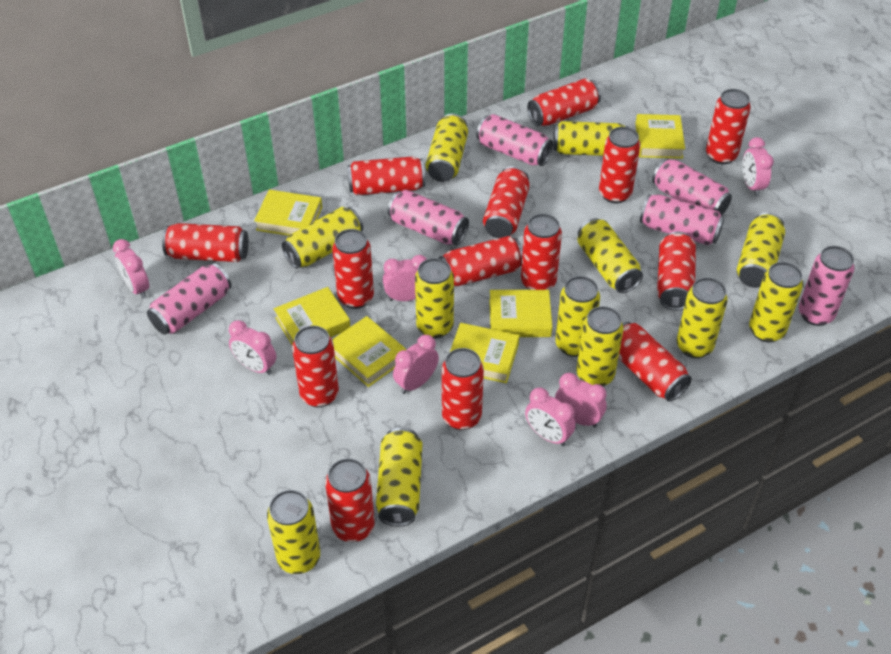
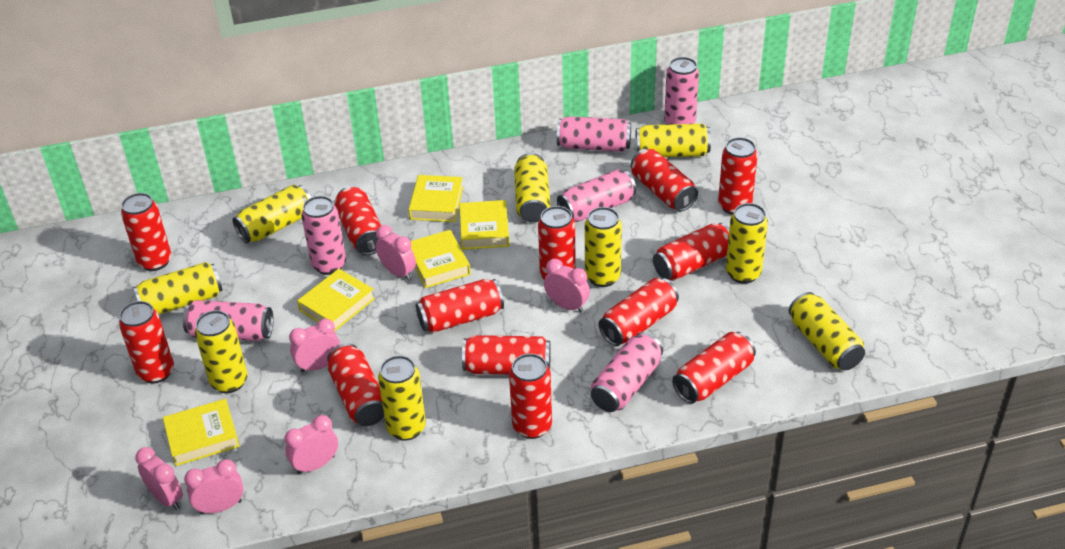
pink clock: 7 -> 6
red can: 14 -> 13
yellow book: 6 -> 5
yellow can: 12 -> 9

